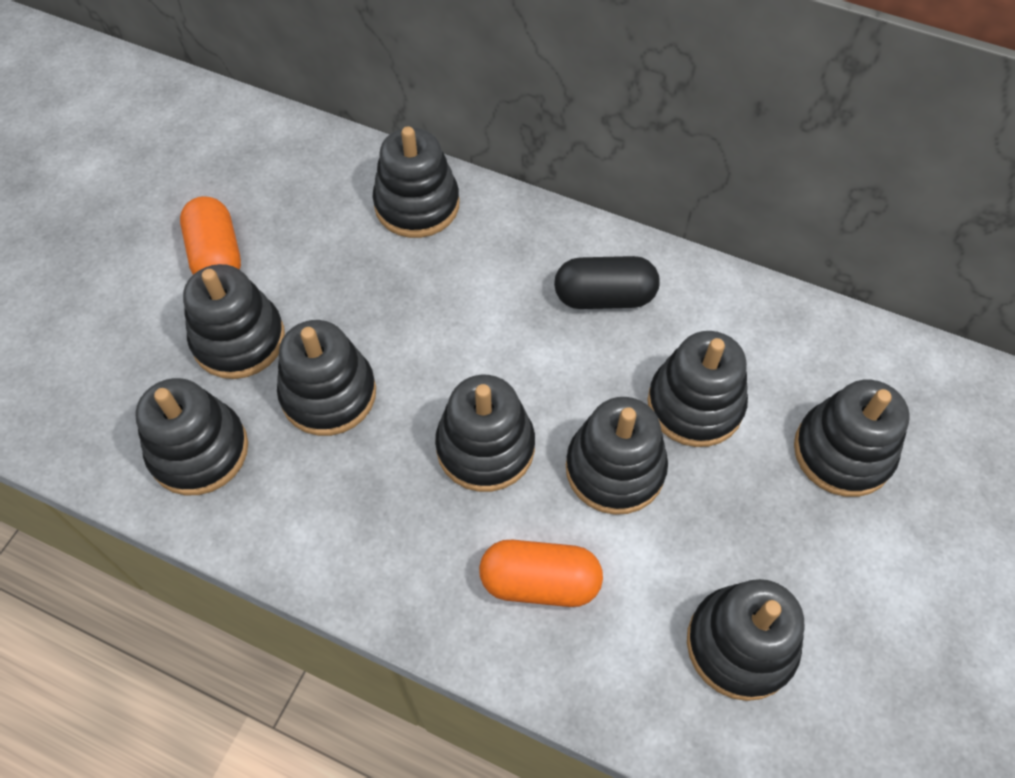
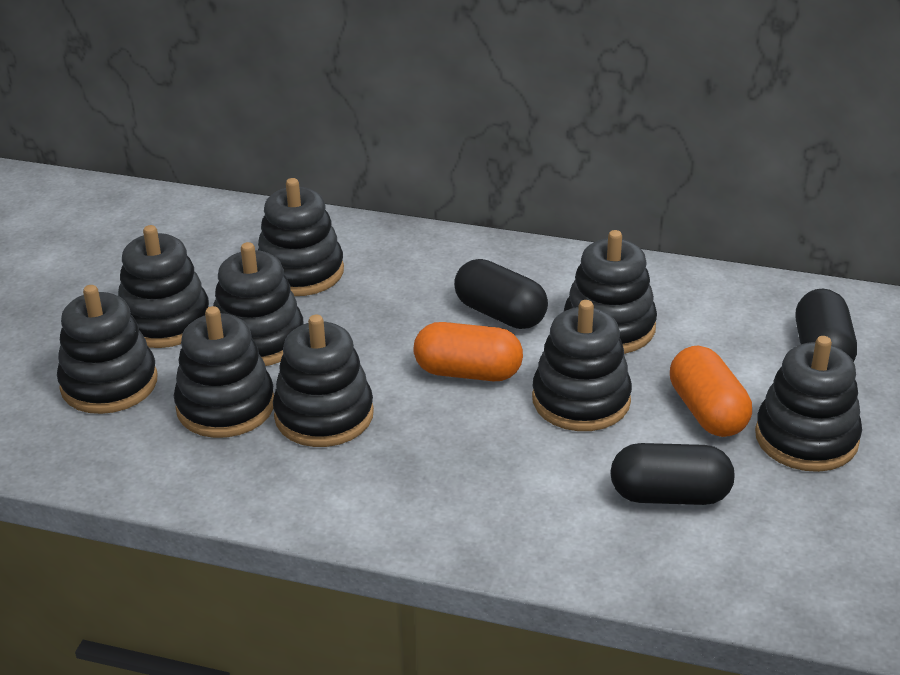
black capsule: 1 -> 3

